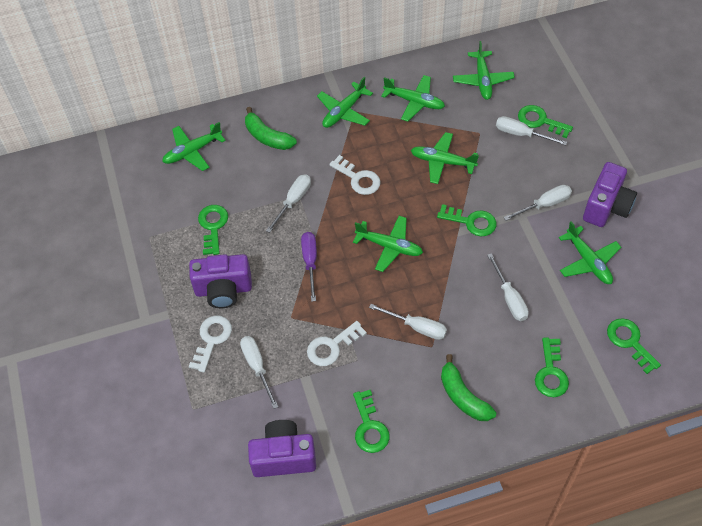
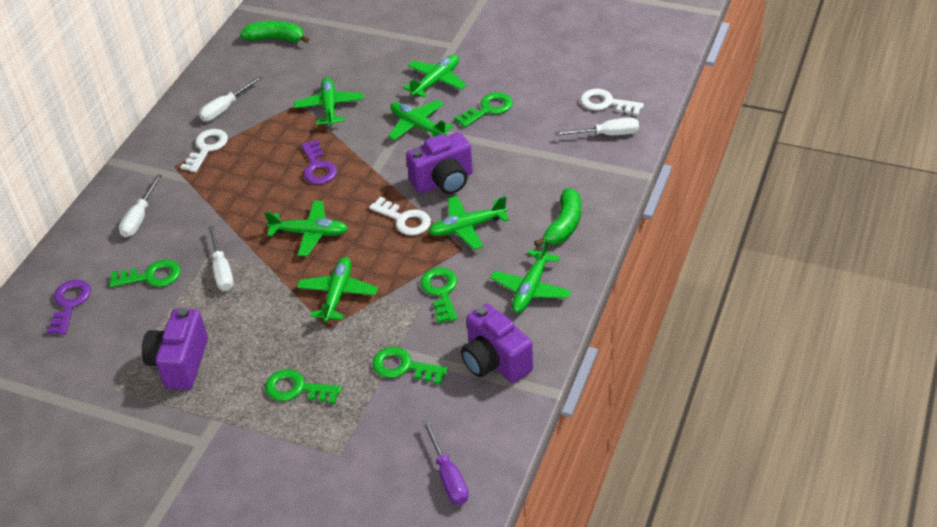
green key: 6 -> 5
purple key: 0 -> 2
white screwdriver: 6 -> 4

